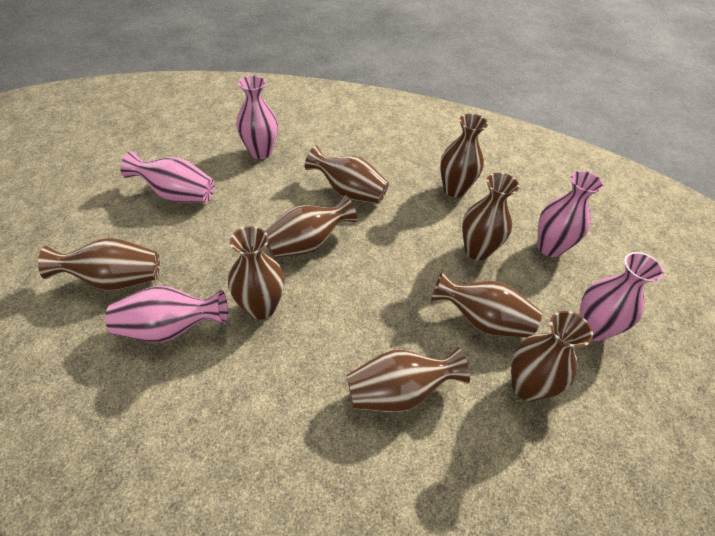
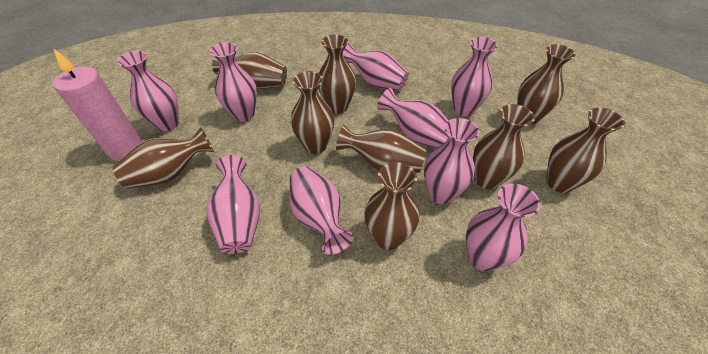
pink candle: 0 -> 1
pink vase: 5 -> 9

